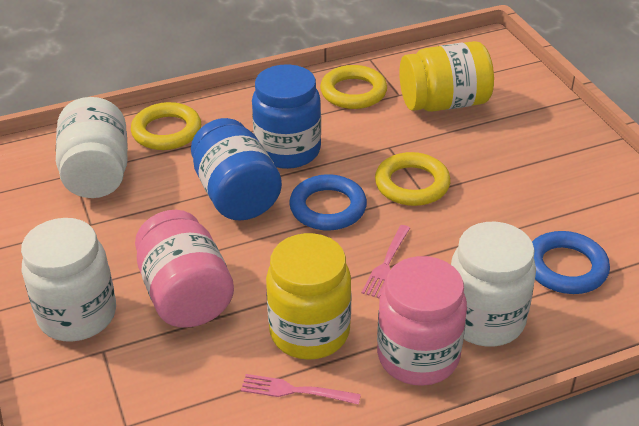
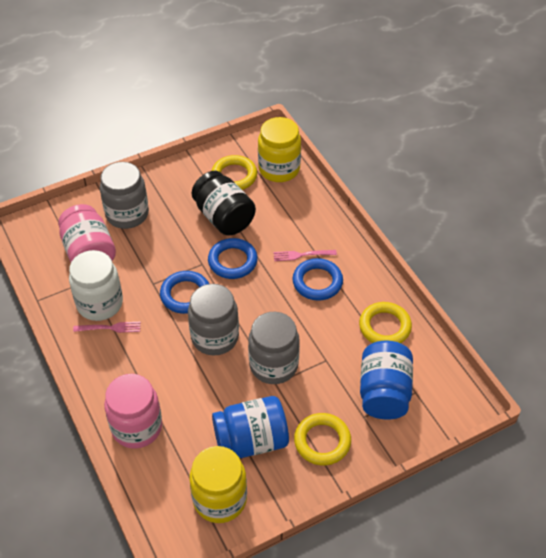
black jar: 0 -> 1
blue ring: 2 -> 3
grey jar: 0 -> 3
white jar: 3 -> 1

